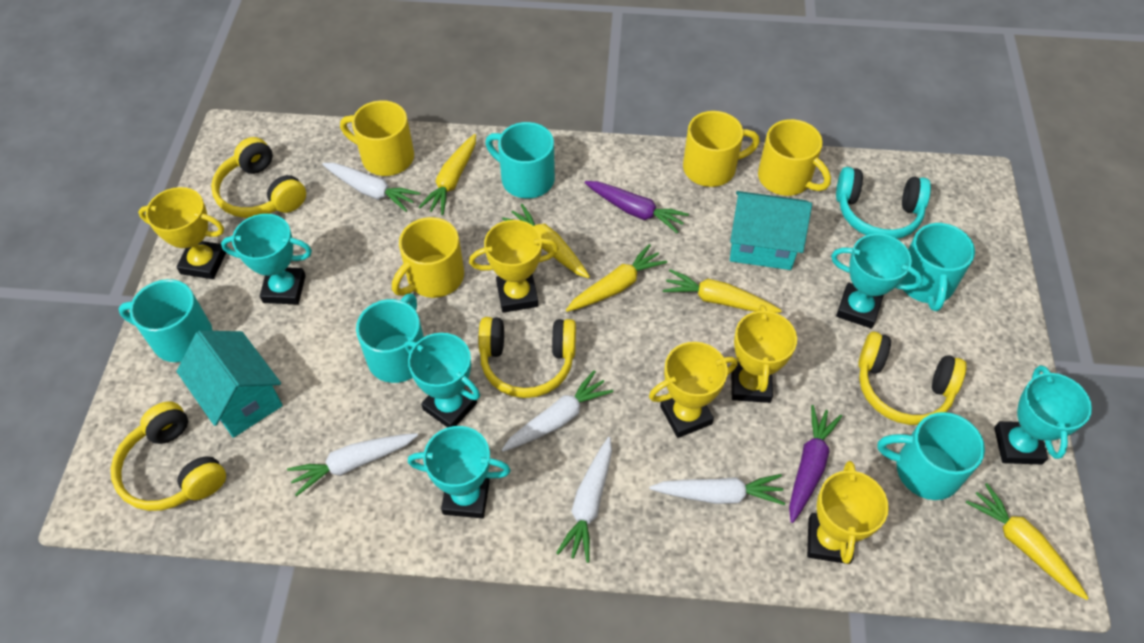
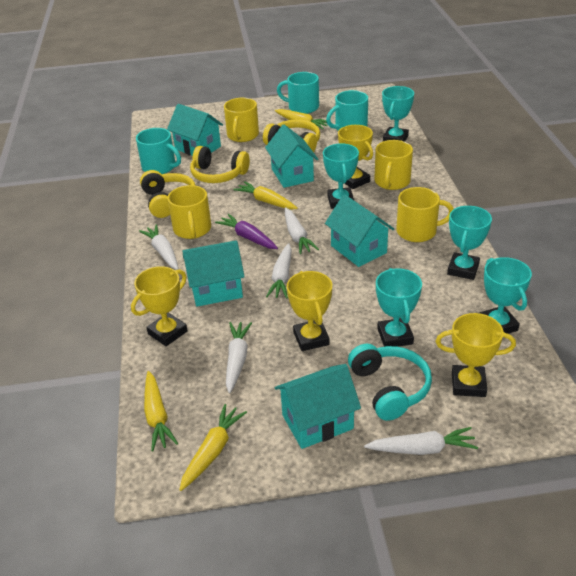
purple carrot: 2 -> 1
turquoise house: 2 -> 5
turquoise mug: 5 -> 3
yellow carrot: 5 -> 4
yellow headphones: 4 -> 3
yellow trophy: 5 -> 4

